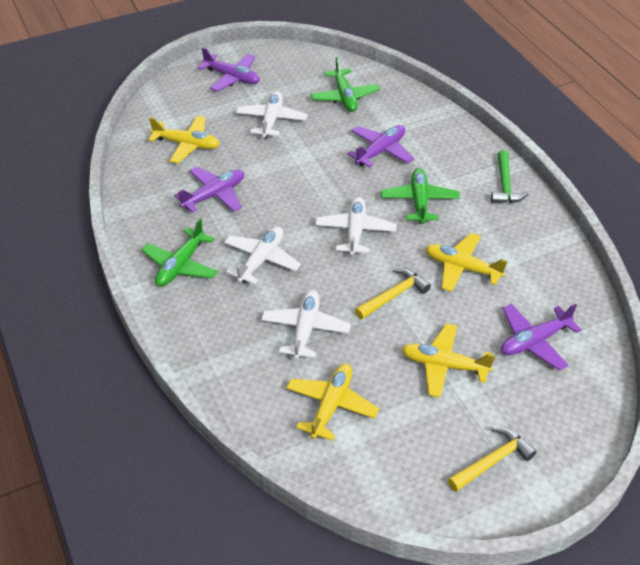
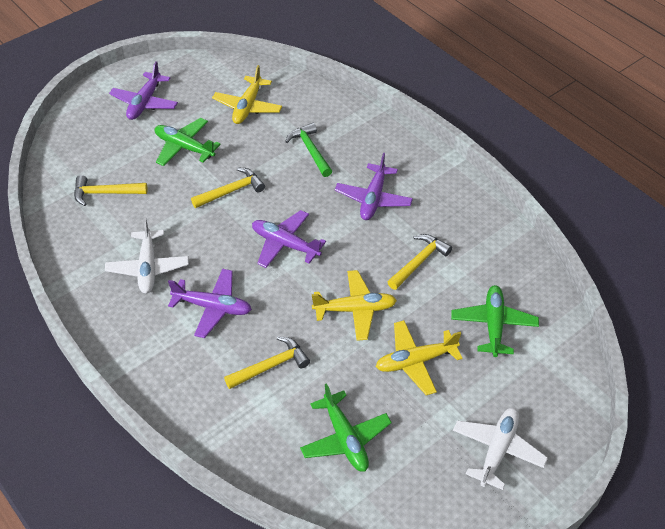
white plane: 4 -> 2
yellow hammer: 2 -> 4
yellow plane: 4 -> 3

